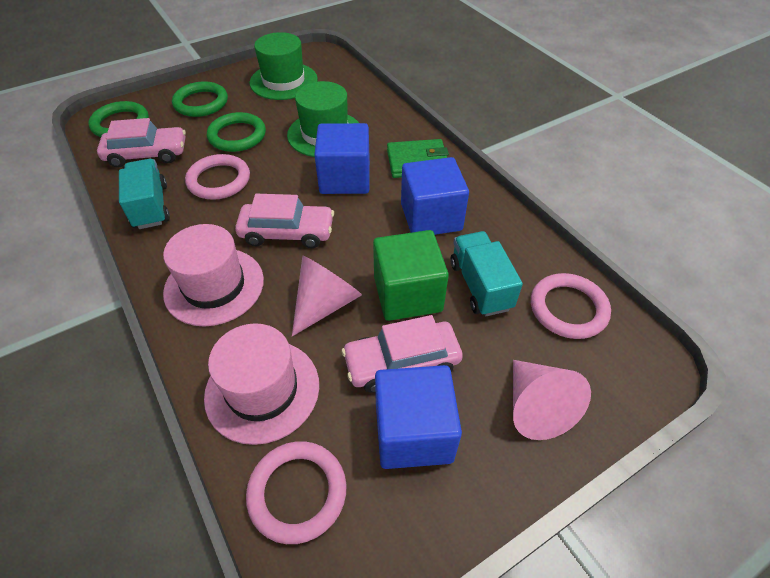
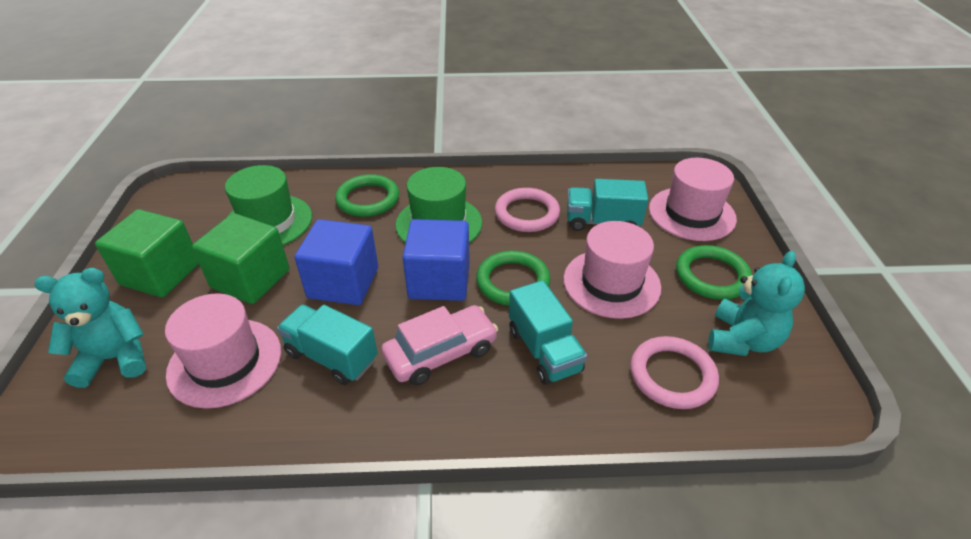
blue cube: 3 -> 2
green cube: 1 -> 2
green wallet: 1 -> 0
pink car: 3 -> 1
pink cone: 2 -> 0
pink hat: 2 -> 3
pink ring: 3 -> 2
turquoise teddy bear: 0 -> 2
turquoise truck: 2 -> 3

